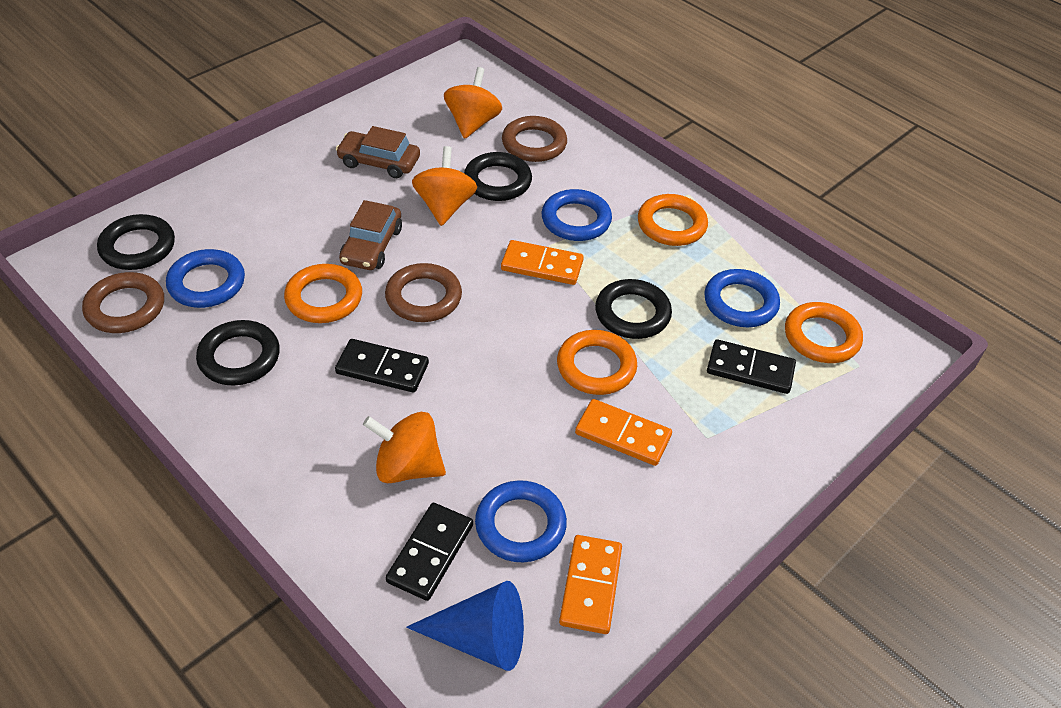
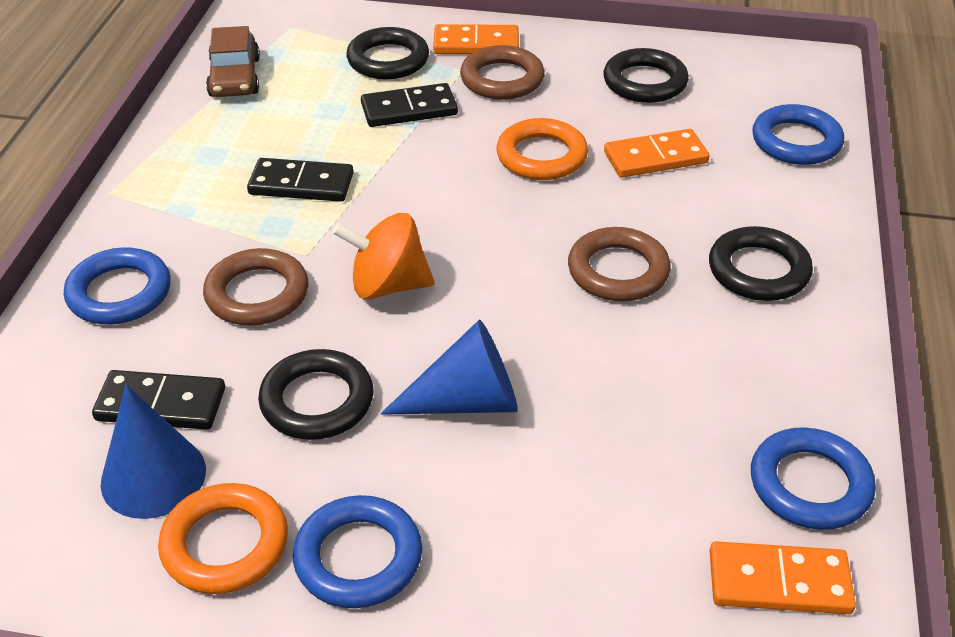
blue cone: 1 -> 2
brown car: 2 -> 1
orange ring: 4 -> 2
orange spinning top: 3 -> 1

